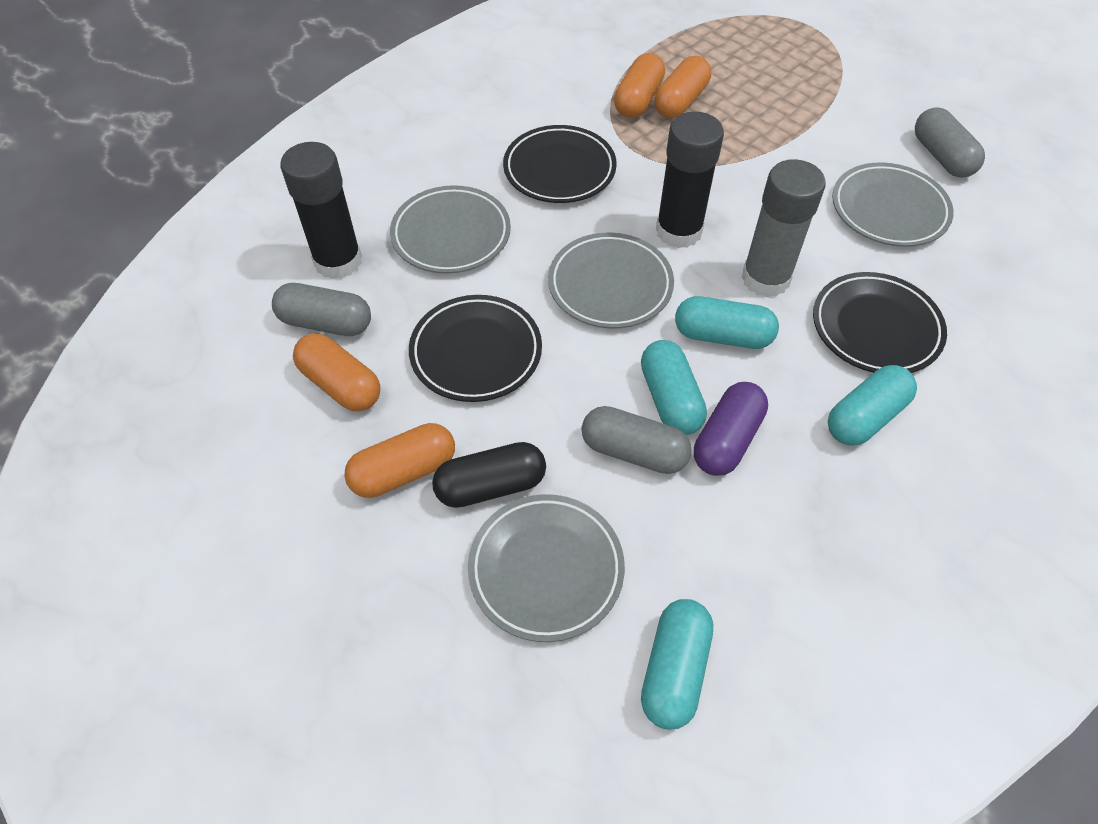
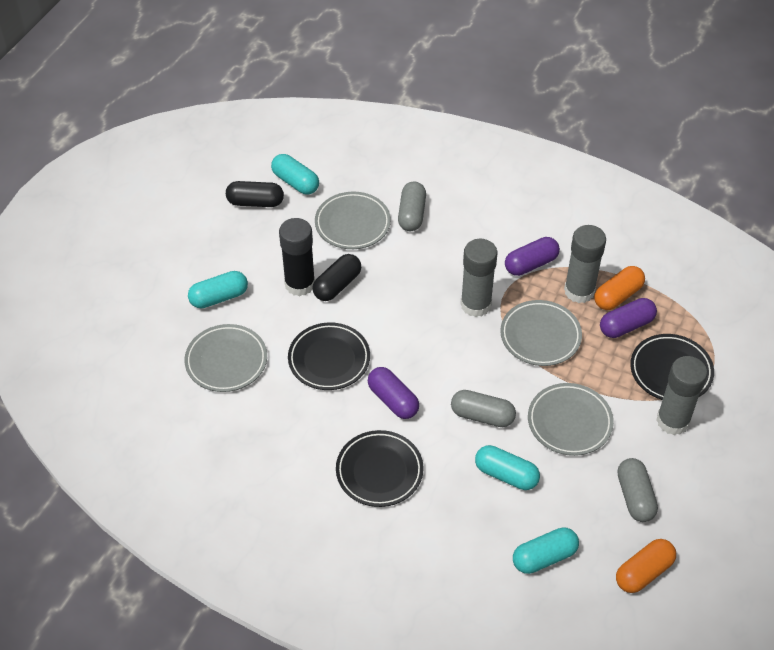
black capsule: 1 -> 2
black glue stick: 2 -> 1
grey glue stick: 1 -> 3
orange capsule: 4 -> 2
purple capsule: 1 -> 3

